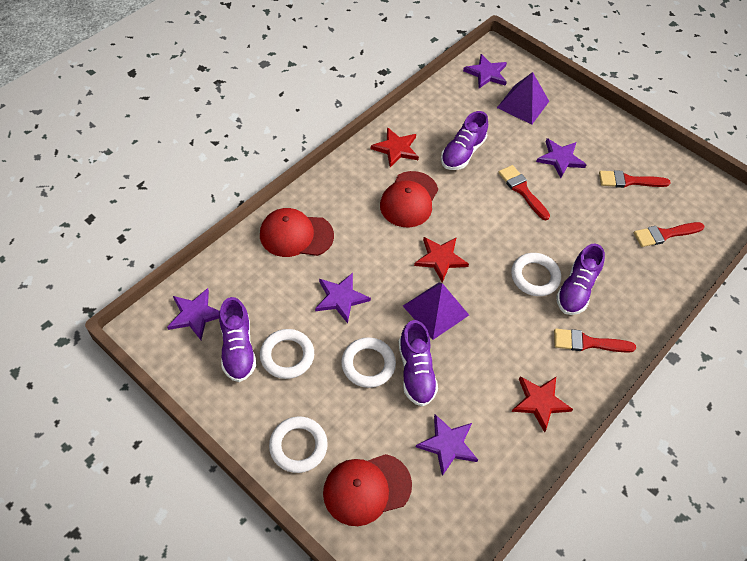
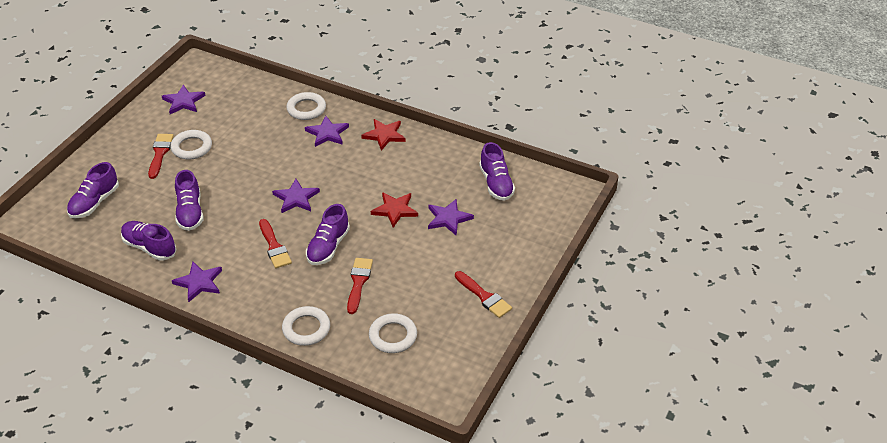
purple pyramid: 2 -> 0
purple shoe: 4 -> 5
red cap: 3 -> 0
red star: 3 -> 2

